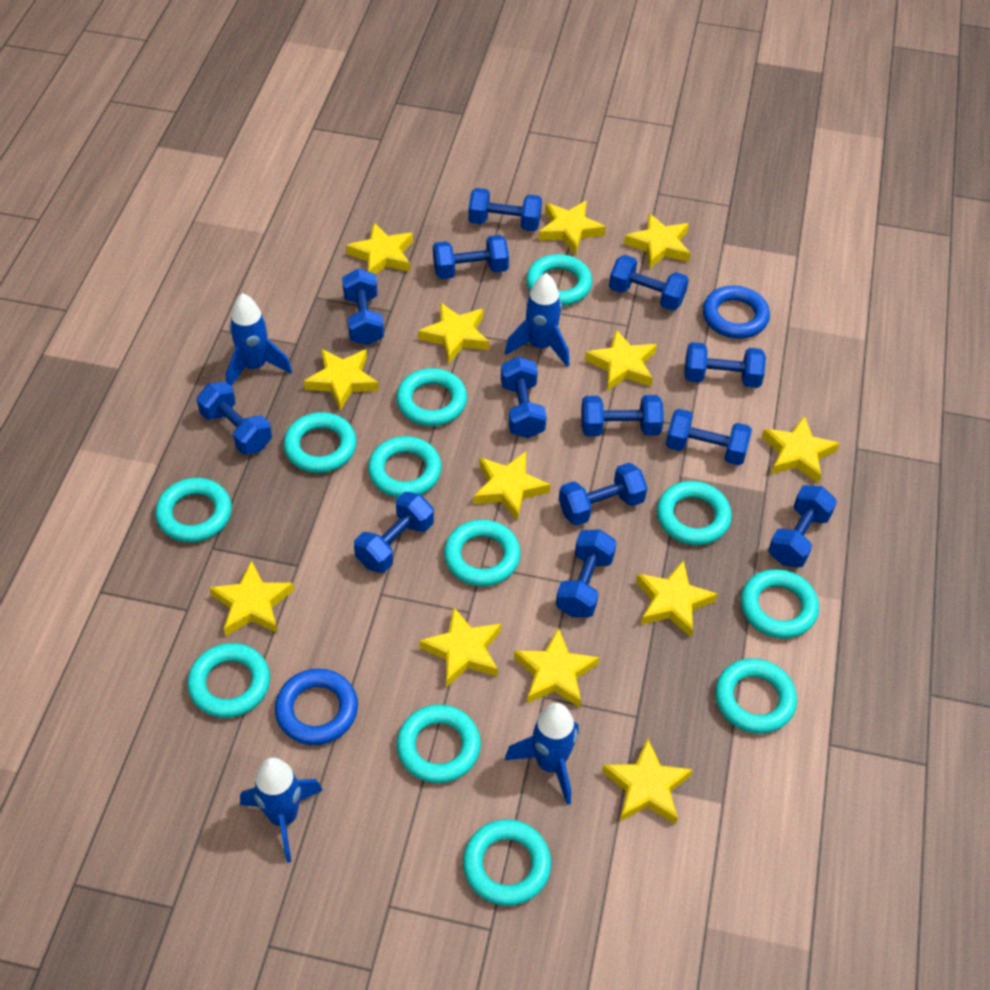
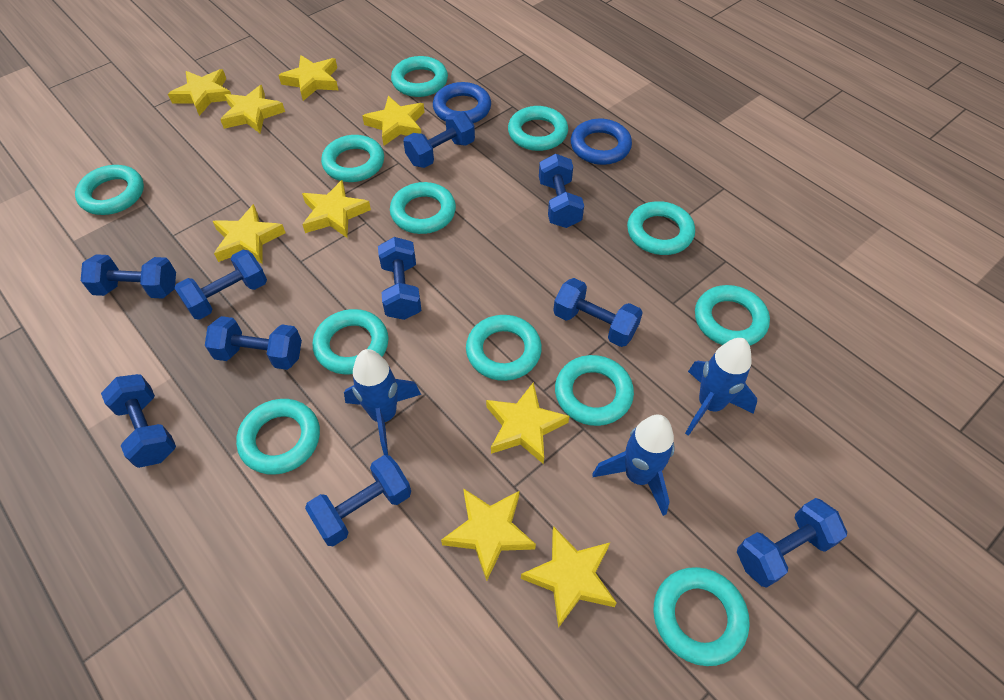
blue dumbbell: 13 -> 10
blue rocket: 4 -> 3
yellow star: 13 -> 9

